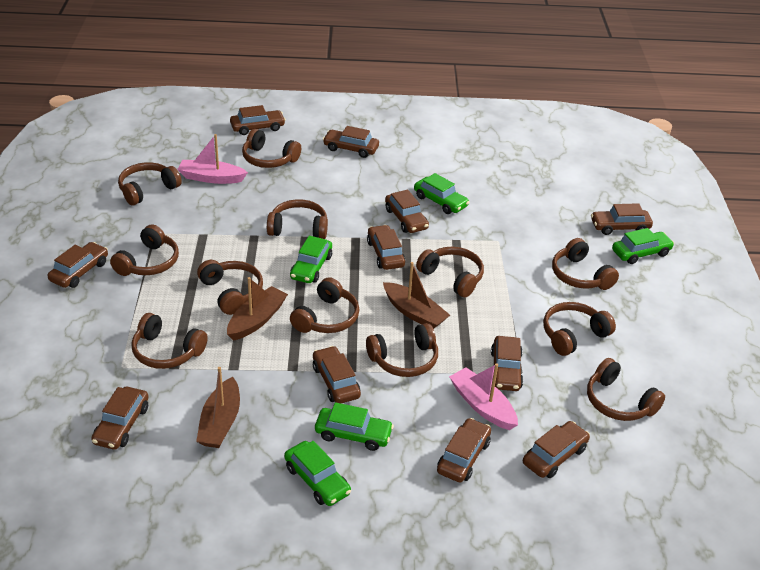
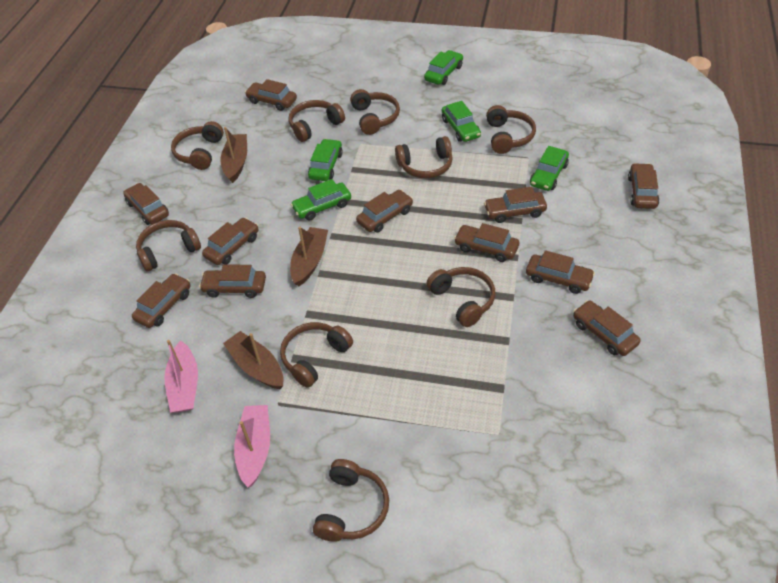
brown headphones: 12 -> 9

